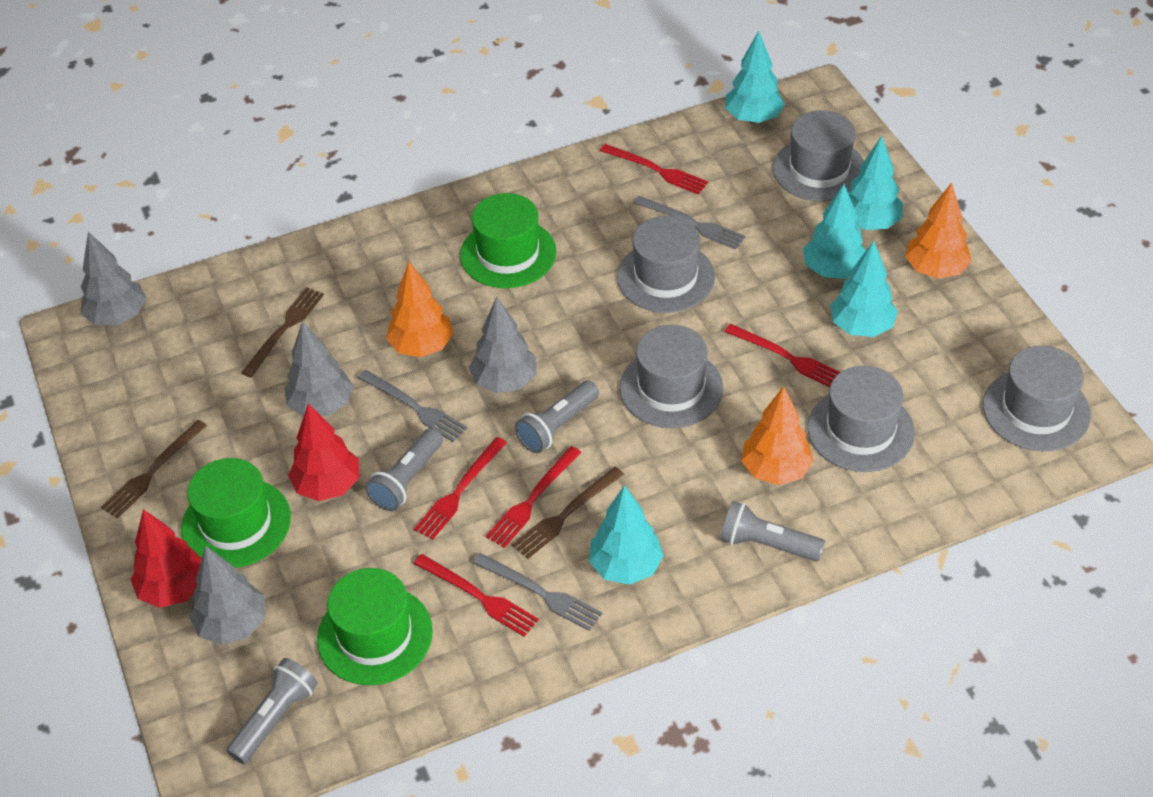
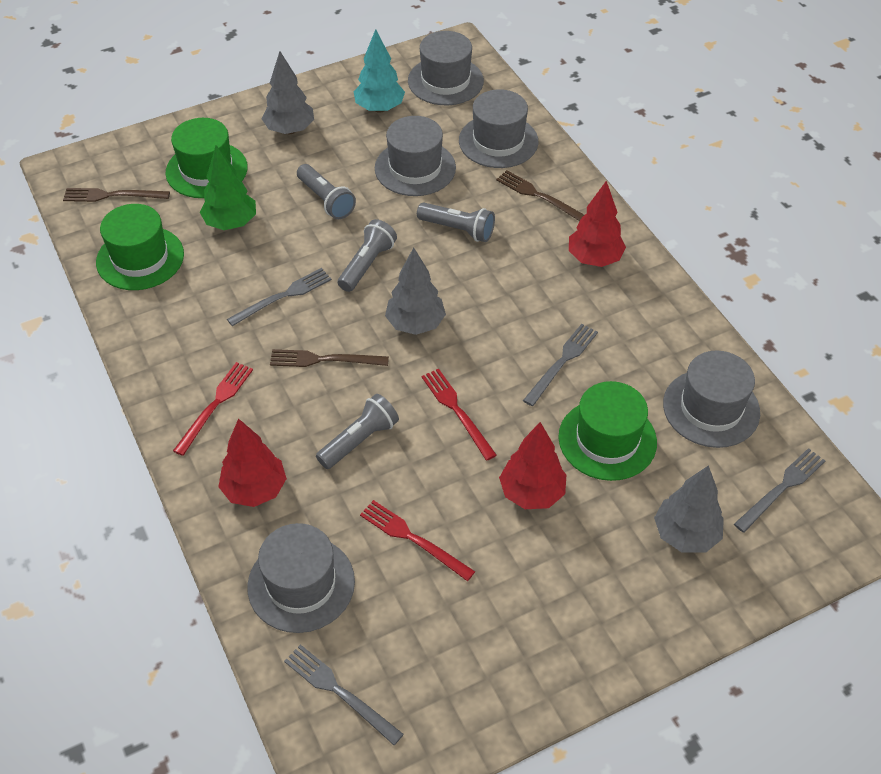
green tree: 0 -> 1
grey fork: 3 -> 4
grey tree: 4 -> 3
orange tree: 3 -> 0
red fork: 5 -> 3
red tree: 2 -> 3
turquoise tree: 5 -> 1

